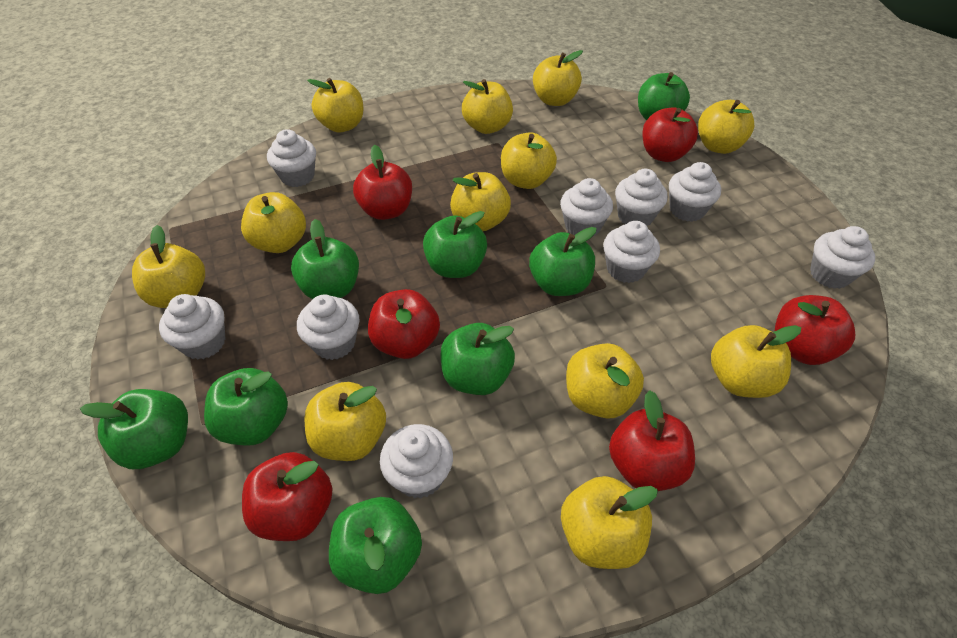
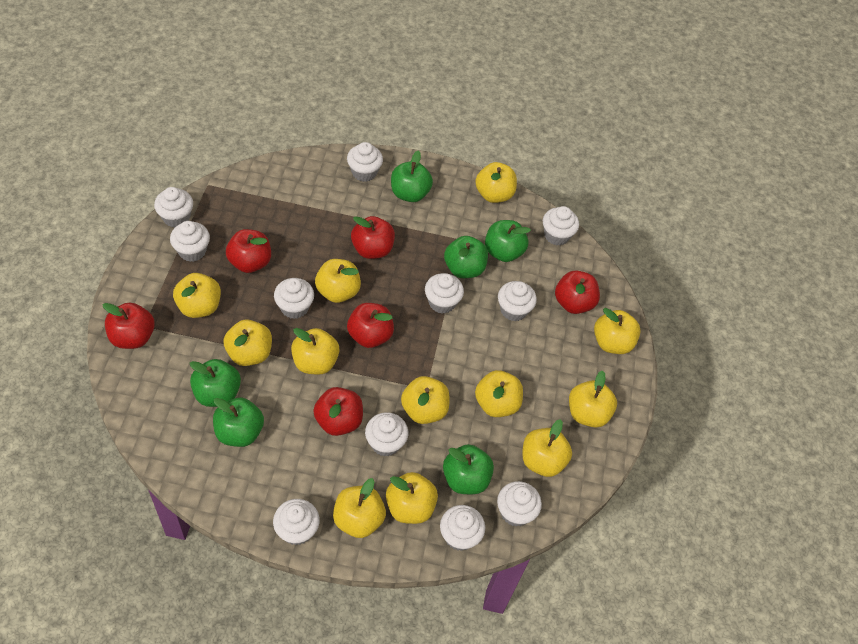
green apple: 8 -> 6
white cupcake: 9 -> 11

